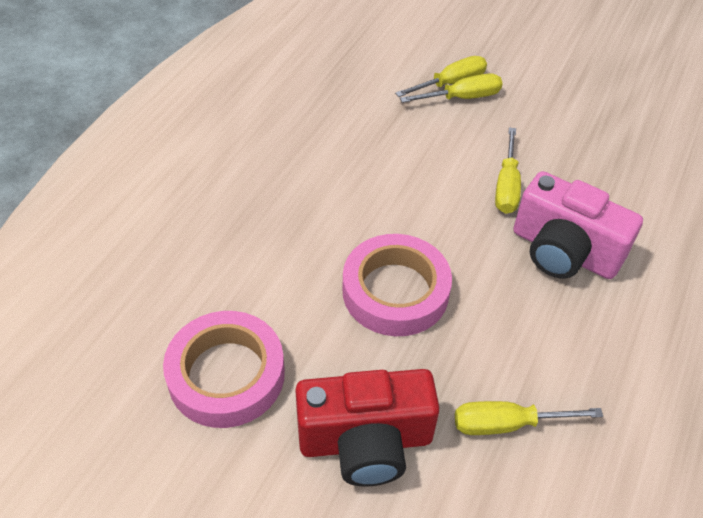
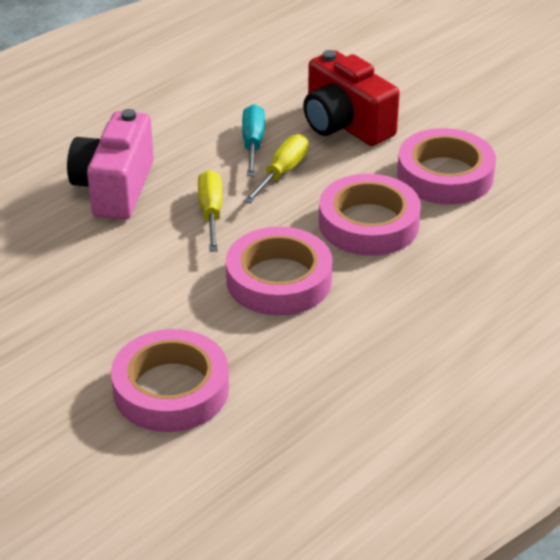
pink tape: 2 -> 4
turquoise screwdriver: 0 -> 1
yellow screwdriver: 4 -> 2

